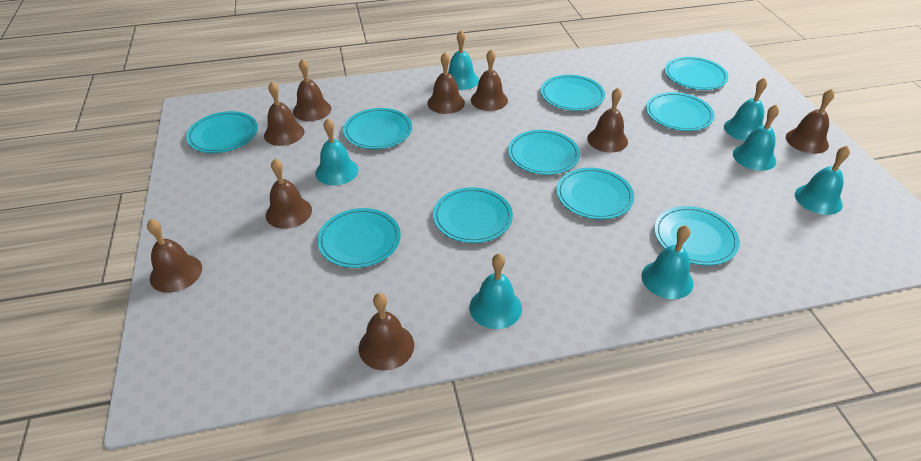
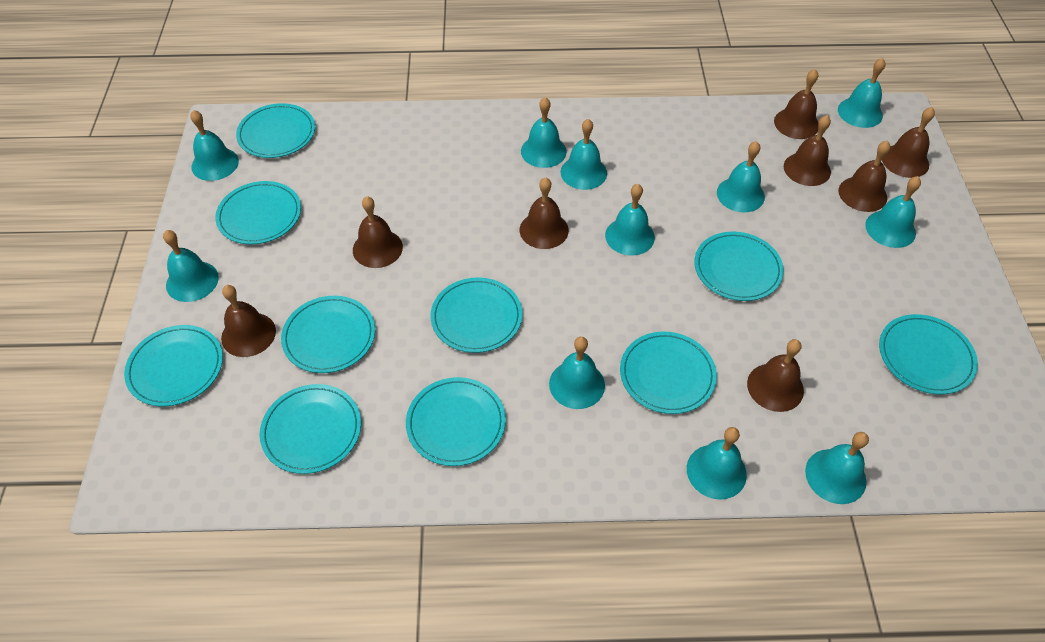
brown bell: 9 -> 8
turquoise bell: 7 -> 11

